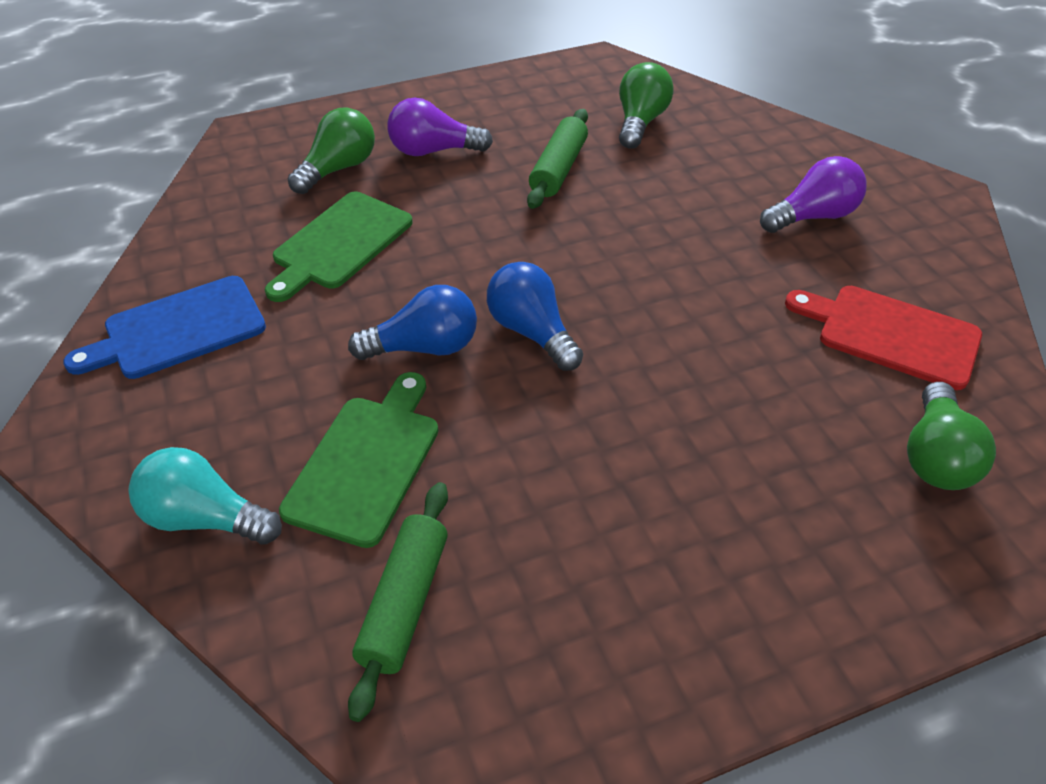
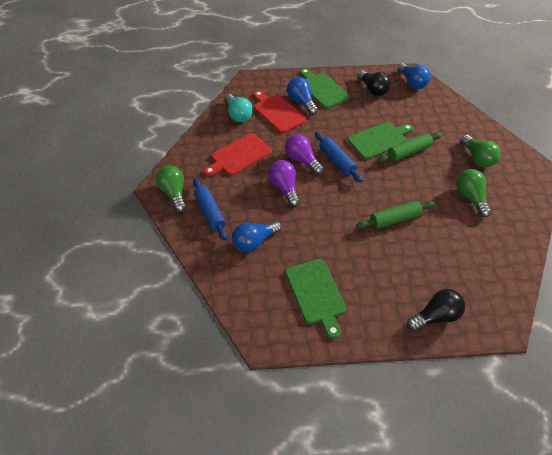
black light bulb: 0 -> 2
blue cutting board: 1 -> 0
blue light bulb: 2 -> 3
blue rolling pin: 0 -> 2
green cutting board: 2 -> 3
red cutting board: 1 -> 2

